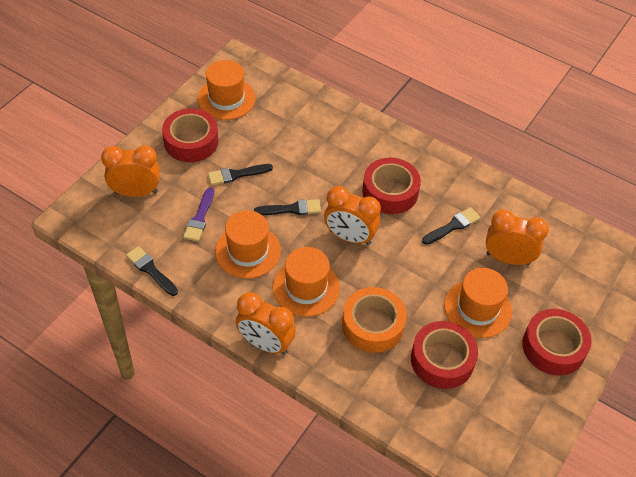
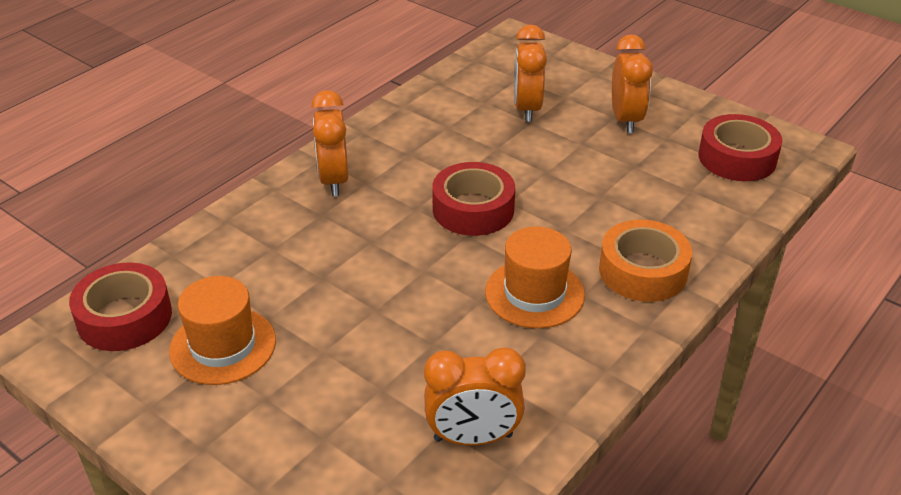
black brush: 4 -> 0
orange hat: 4 -> 2
purple brush: 1 -> 0
red tape: 4 -> 3

